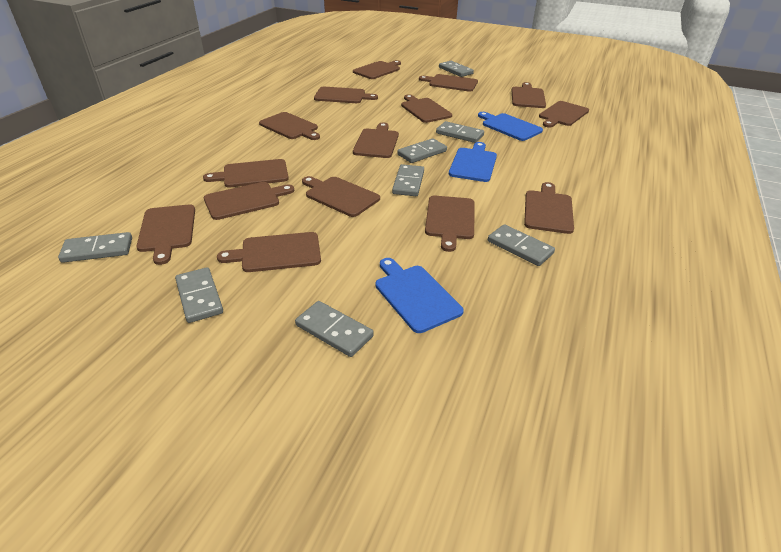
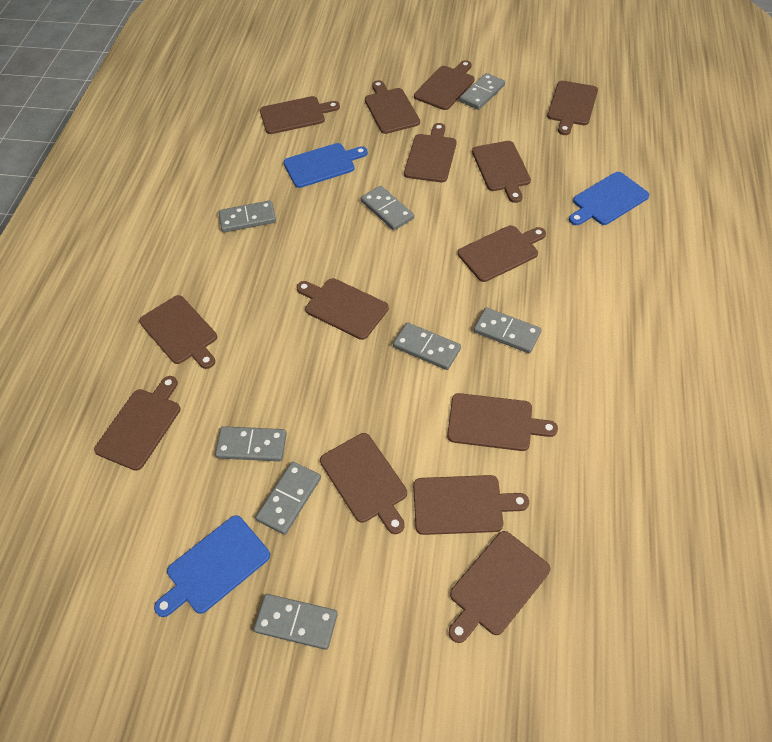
brown cutting board: 15 -> 14

